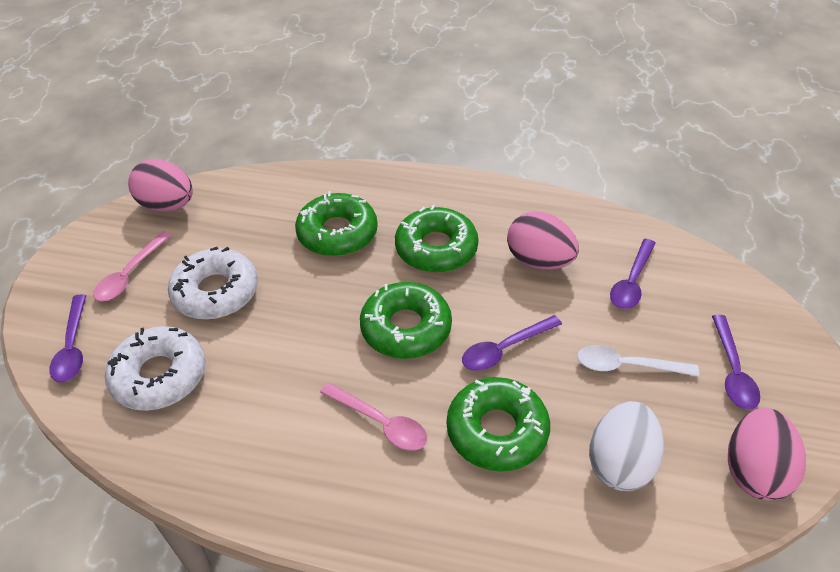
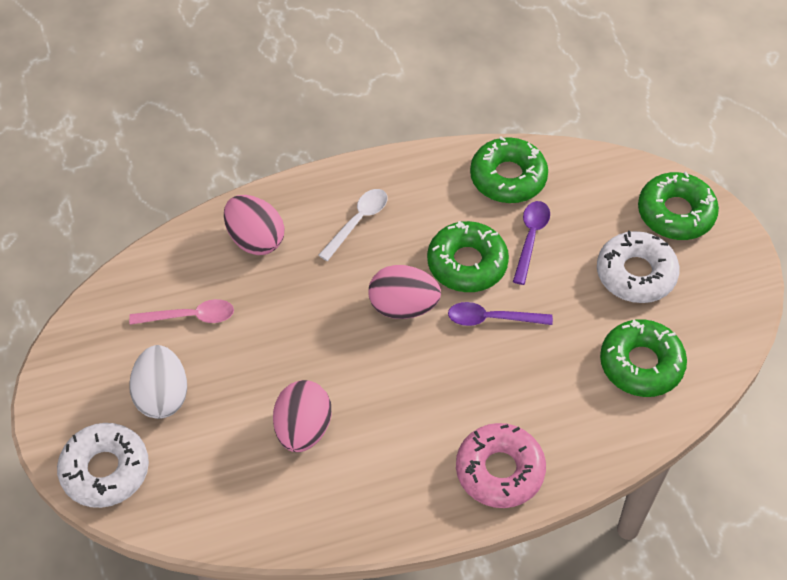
pink donut: 0 -> 1
pink spoon: 2 -> 1
purple spoon: 4 -> 2

